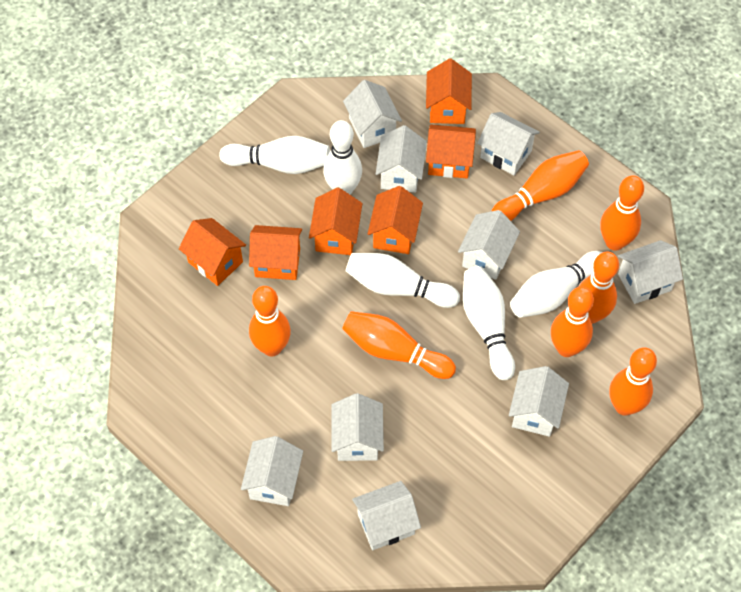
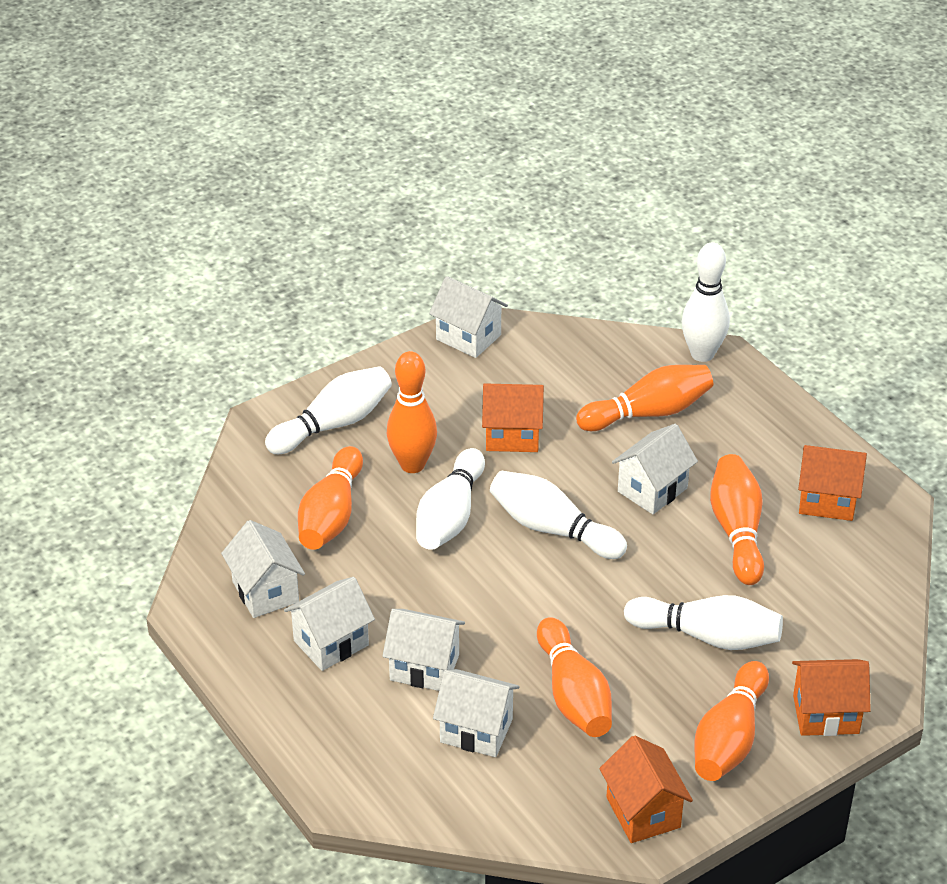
orange bowling pin: 7 -> 6
orange house: 6 -> 4
white house: 9 -> 6

